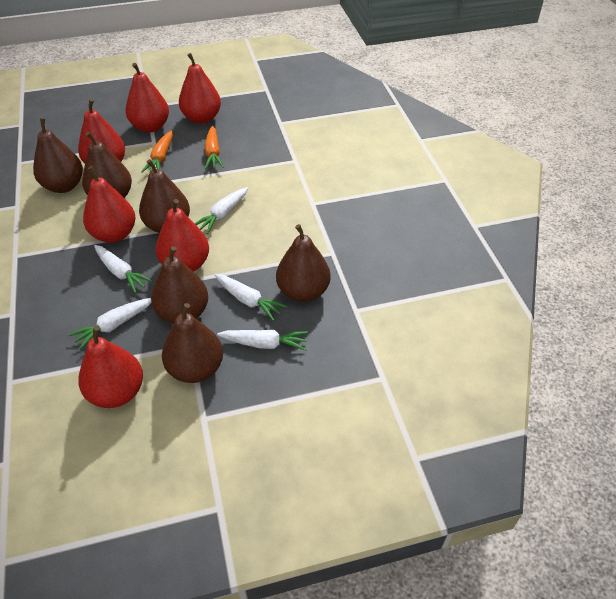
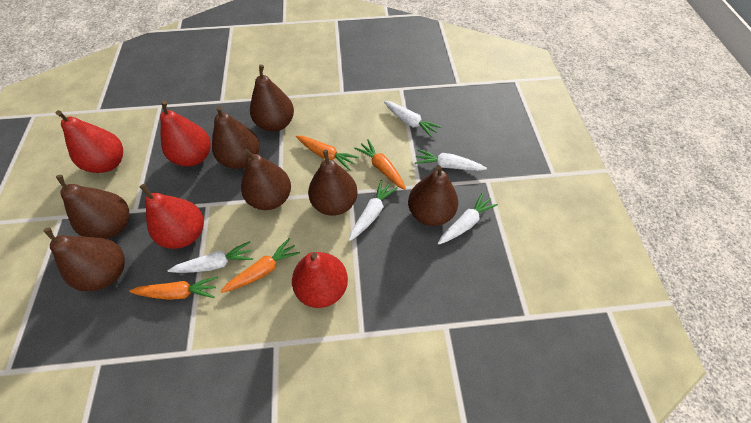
brown pear: 6 -> 7
orange carrot: 2 -> 4
red pear: 6 -> 4

